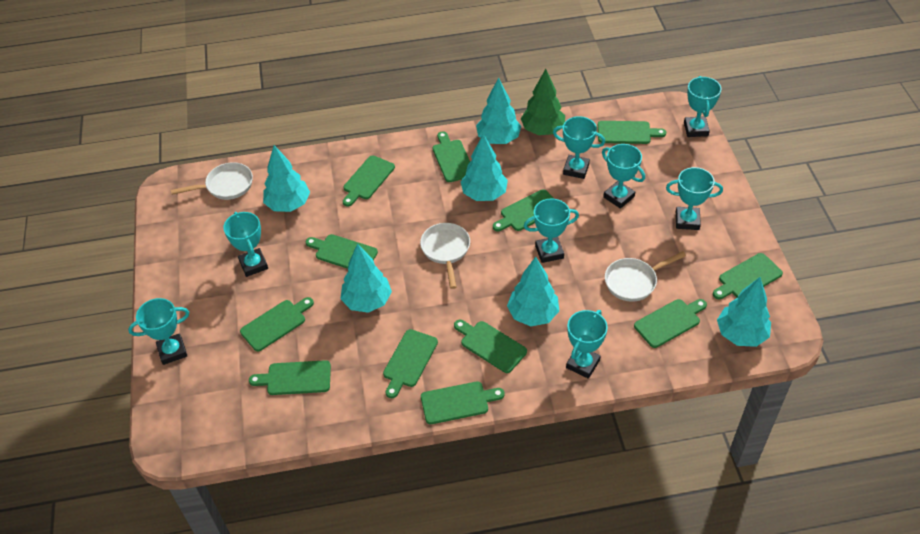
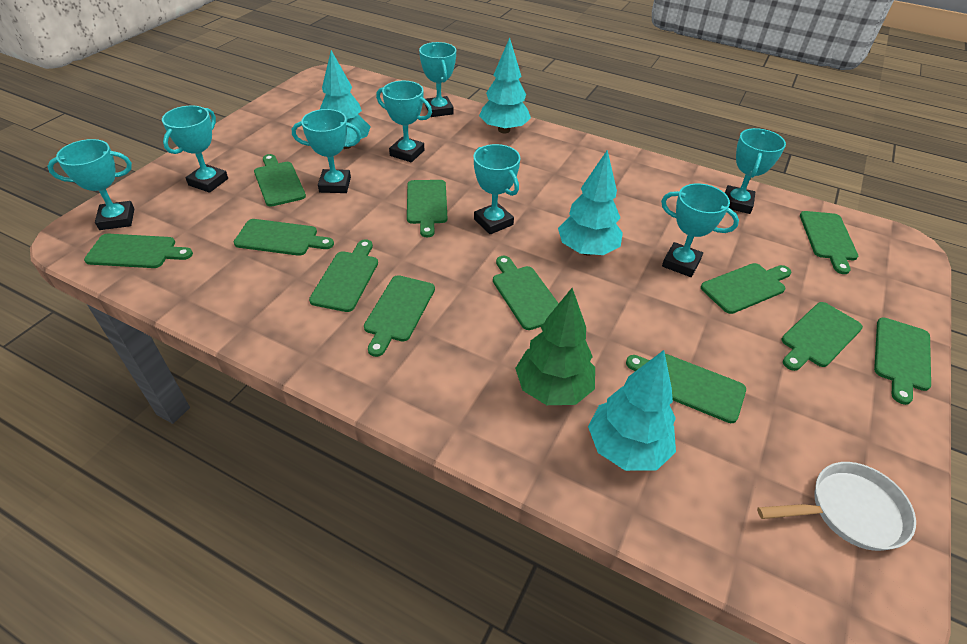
turquoise tree: 6 -> 4
white pan: 3 -> 1

